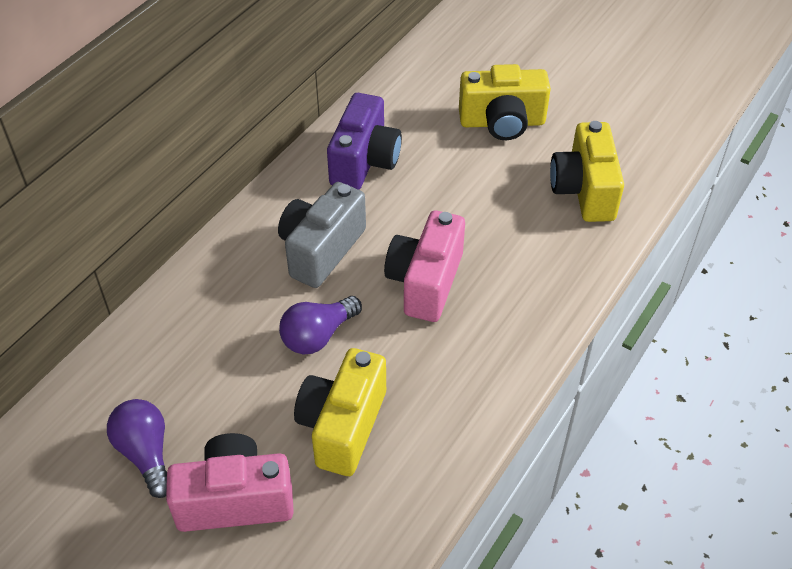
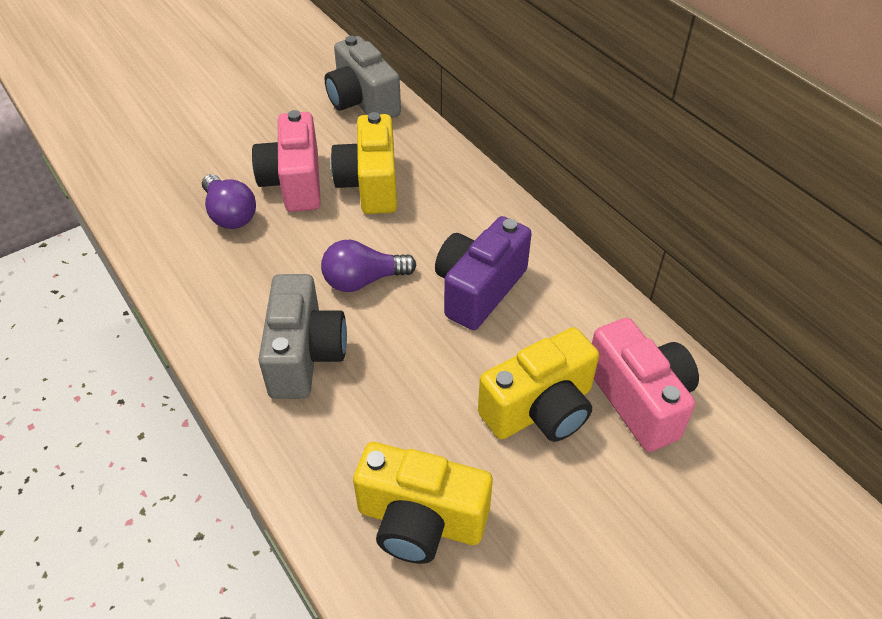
grey camera: 1 -> 2

